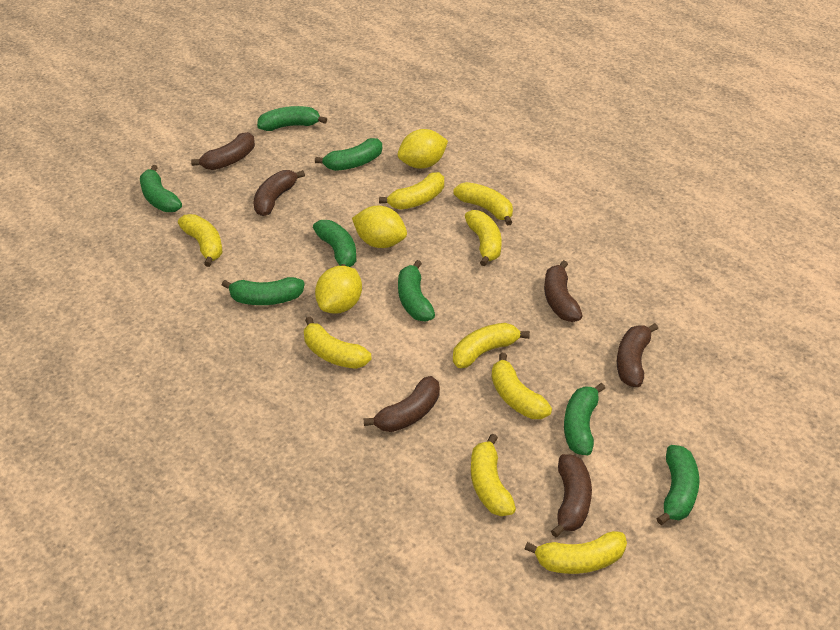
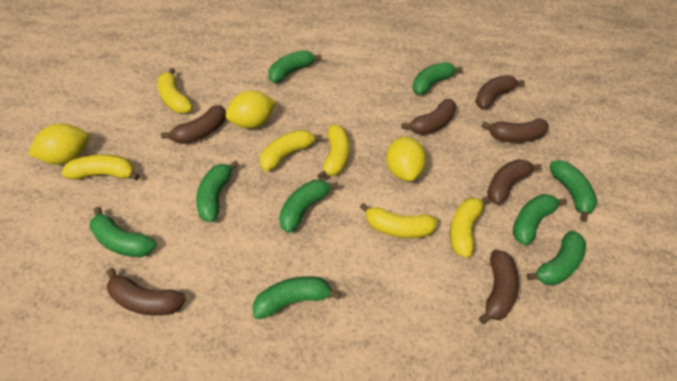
brown banana: 6 -> 7
green banana: 8 -> 9
yellow banana: 9 -> 6

